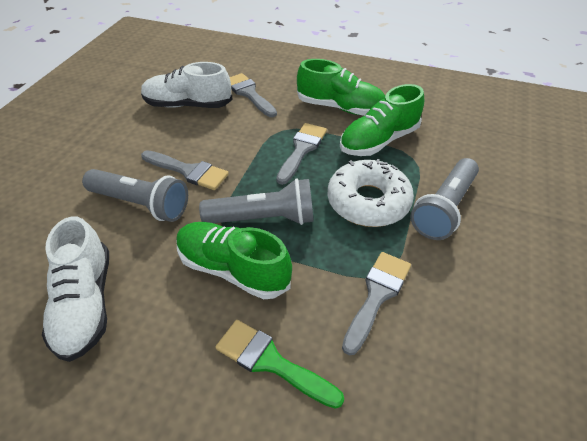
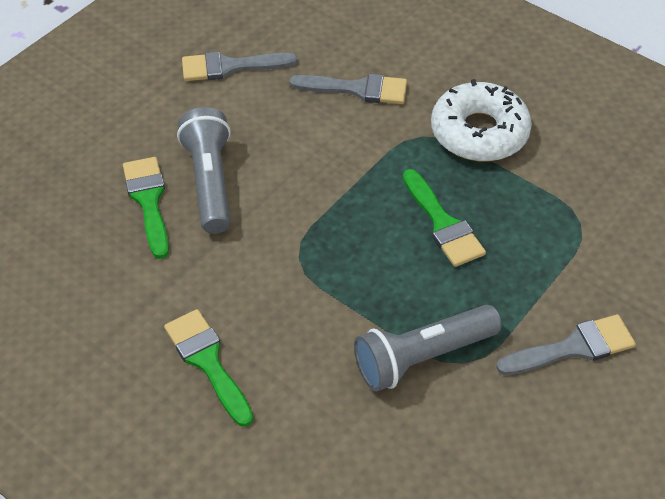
green brush: 1 -> 3
green shoe: 3 -> 0
grey brush: 4 -> 3
grey flashlight: 3 -> 2
white shoe: 2 -> 0

